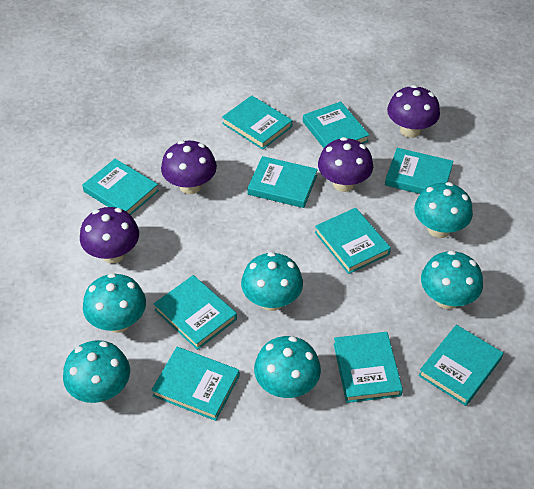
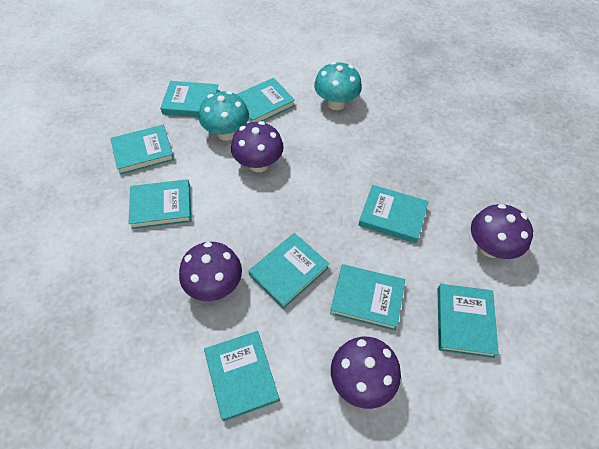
turquoise book: 10 -> 9
turquoise mushroom: 6 -> 2

